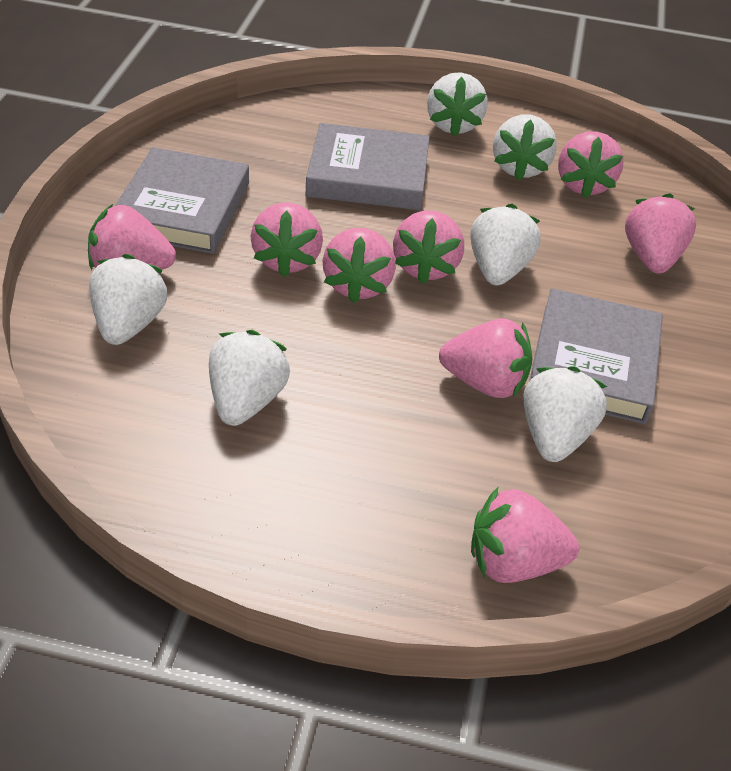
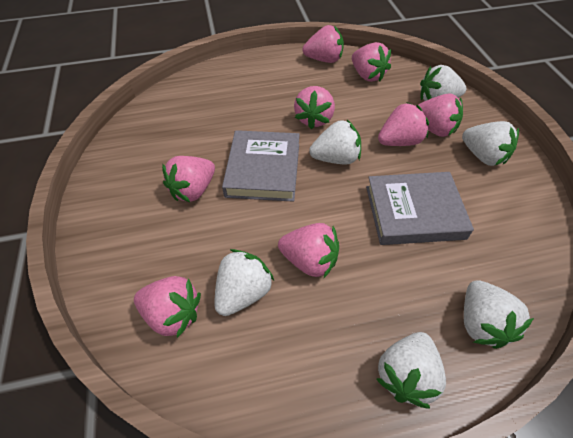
grey book: 3 -> 2

